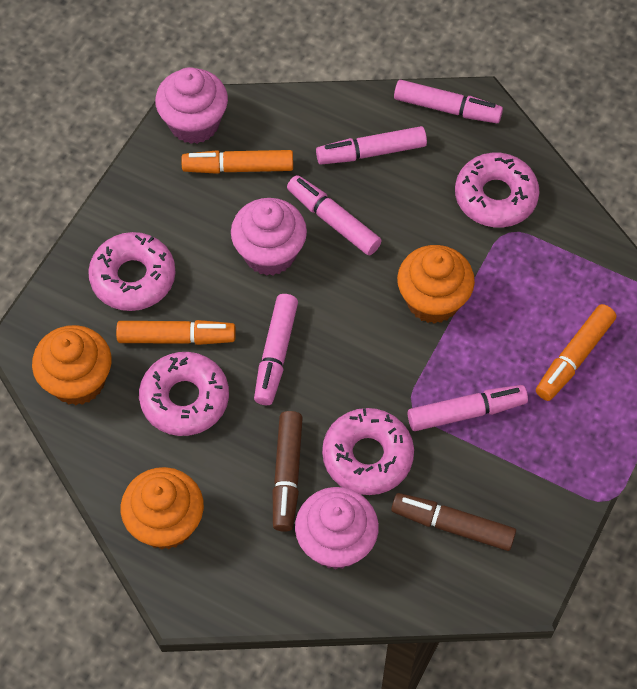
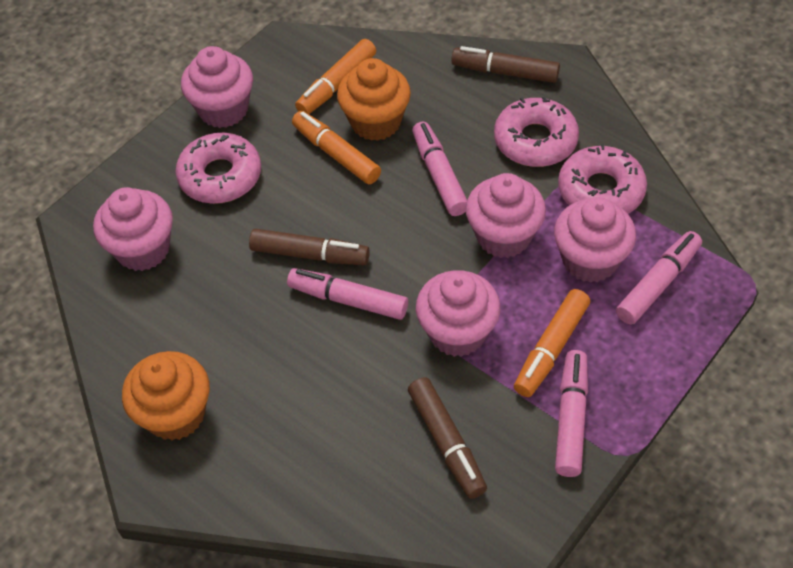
brown marker: 2 -> 3
orange cupcake: 3 -> 2
pink cupcake: 3 -> 5
pink donut: 4 -> 3
pink marker: 5 -> 4

